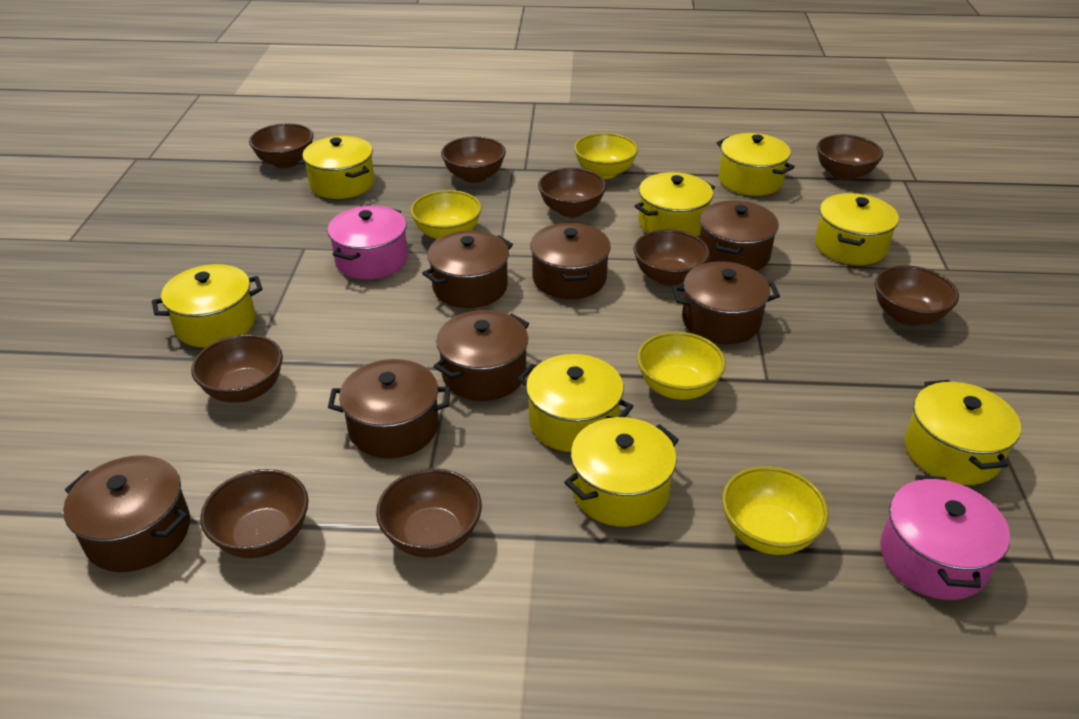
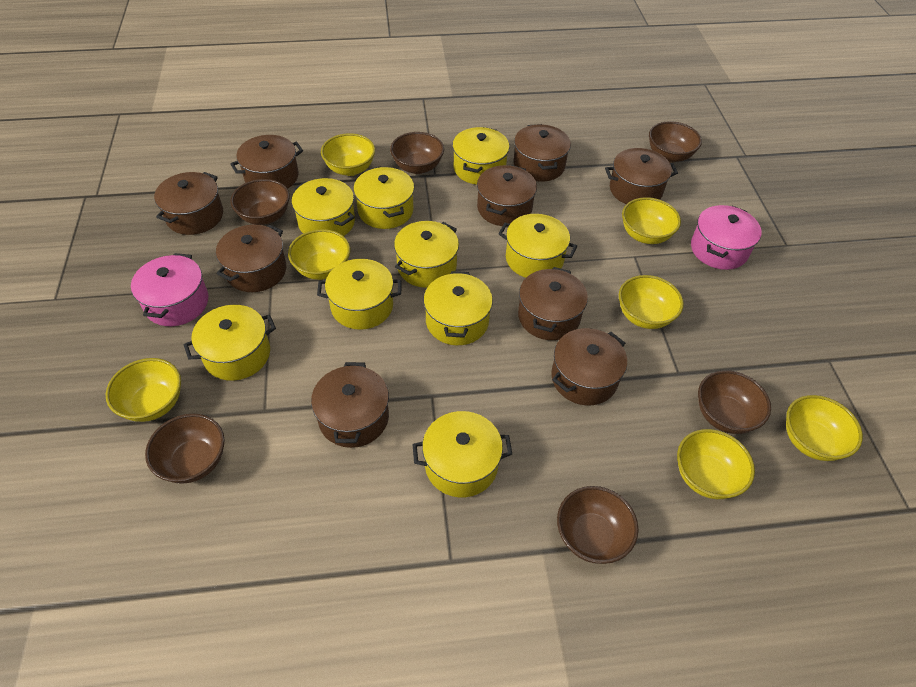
brown bowl: 9 -> 6
brown pot: 7 -> 9
yellow bowl: 4 -> 7
yellow pot: 8 -> 9

